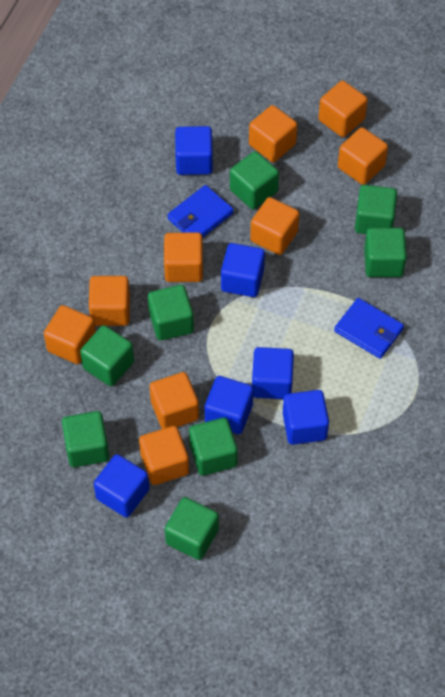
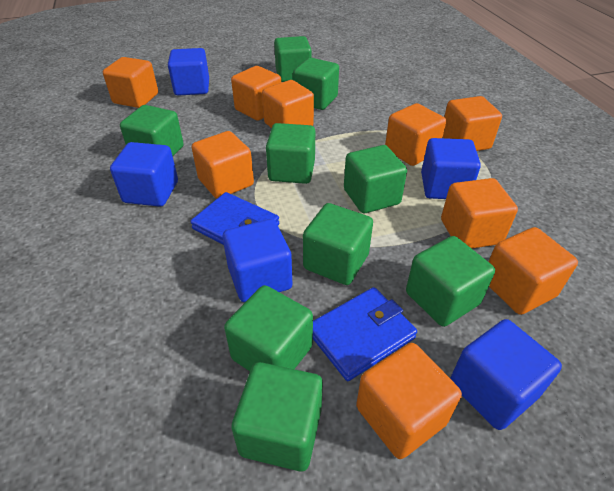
blue cube: 6 -> 5
green cube: 8 -> 9

